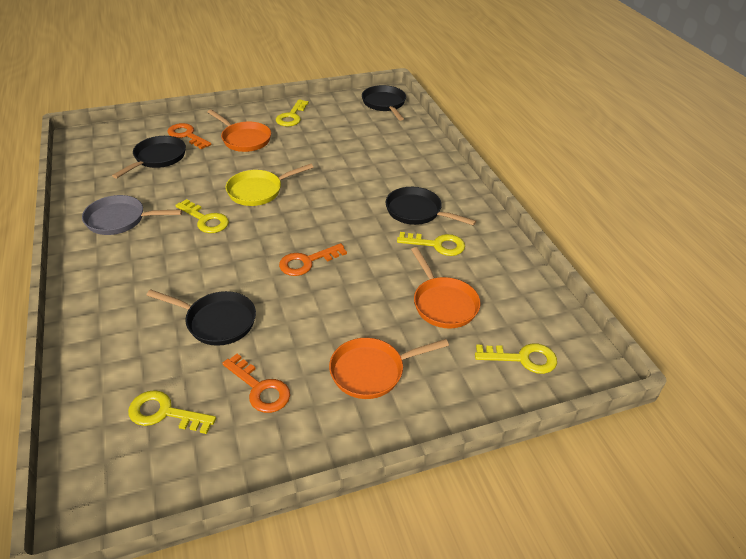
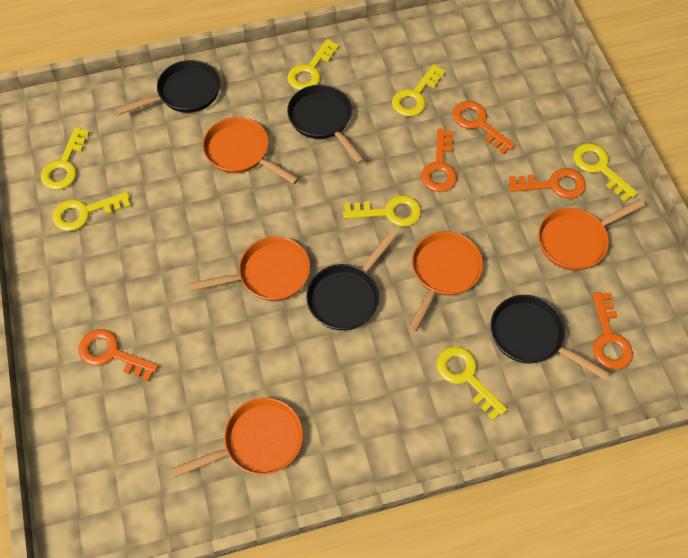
grey pan: 1 -> 0
orange key: 3 -> 5
orange pan: 3 -> 5
yellow key: 5 -> 7
yellow pan: 1 -> 0

